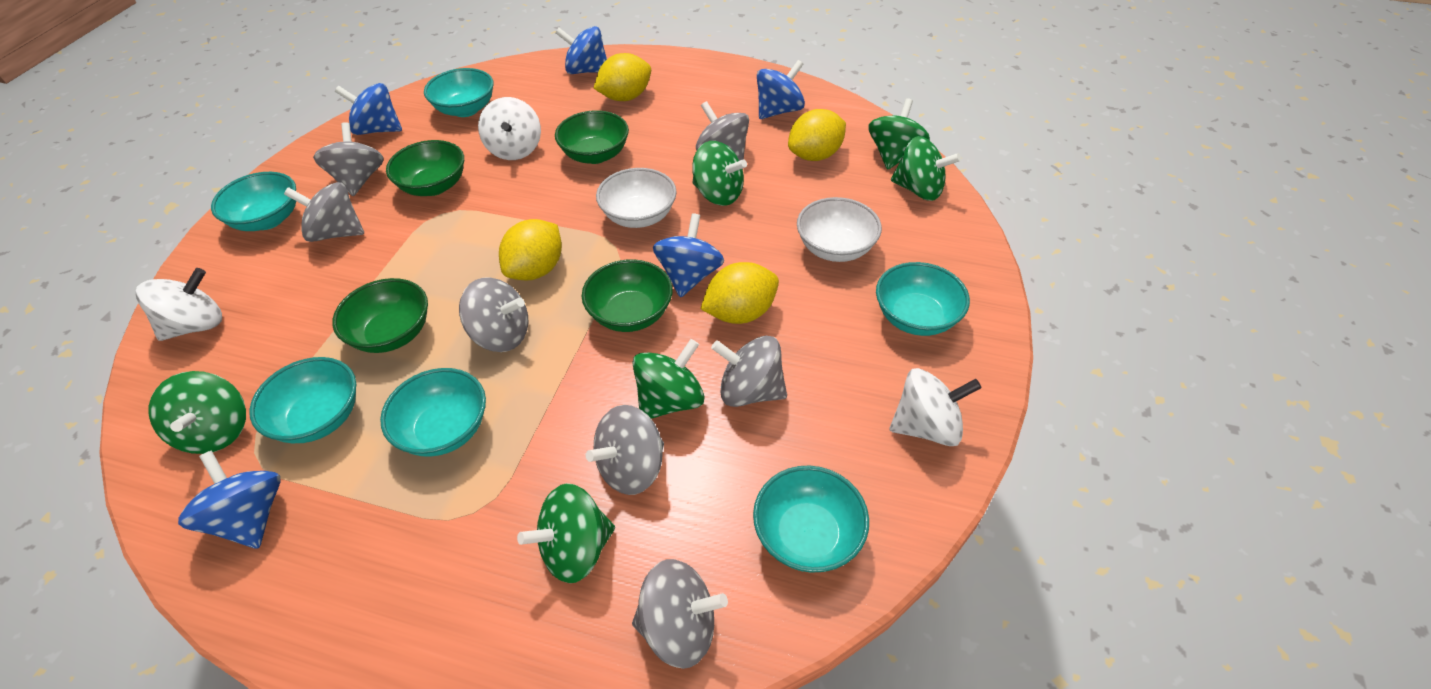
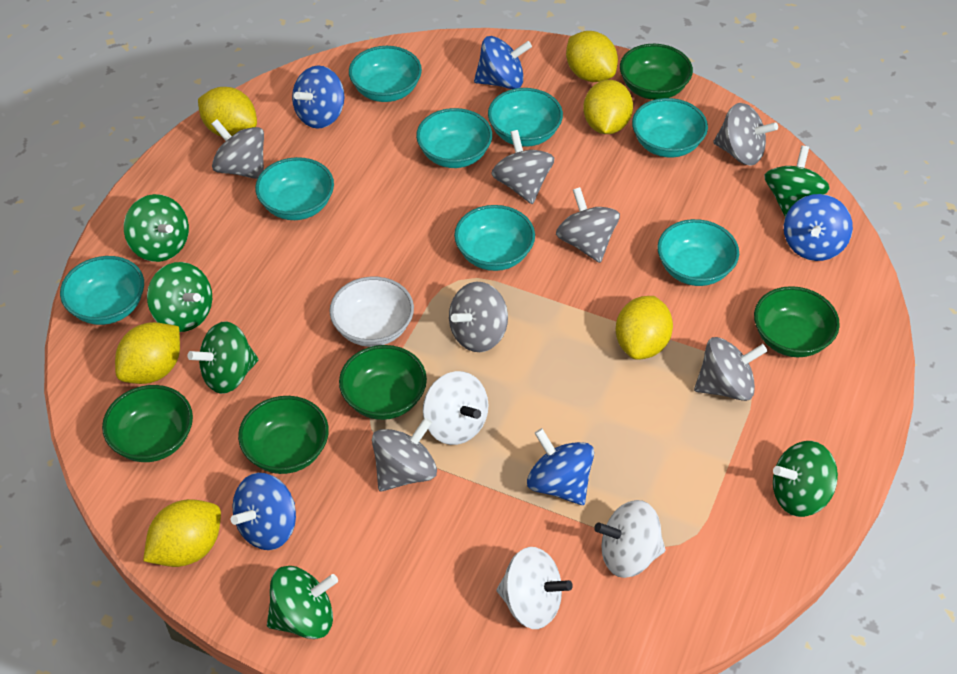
green bowl: 4 -> 5
turquoise bowl: 6 -> 8
white bowl: 2 -> 1
yellow lemon: 4 -> 6

